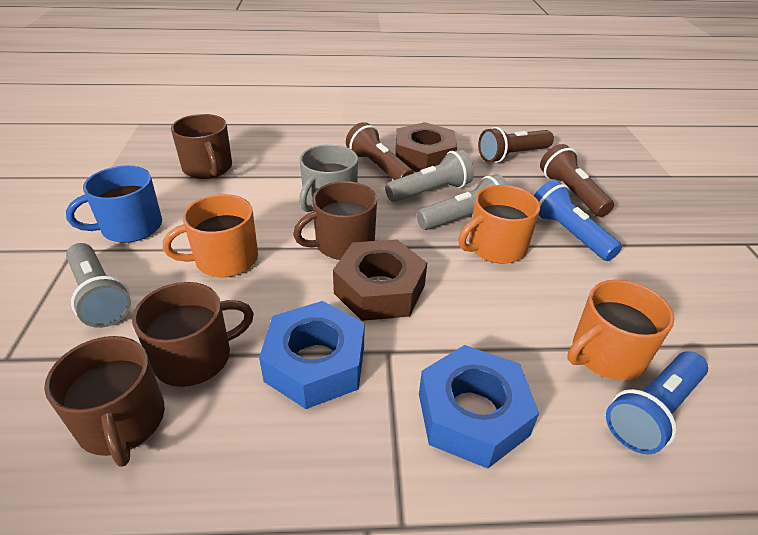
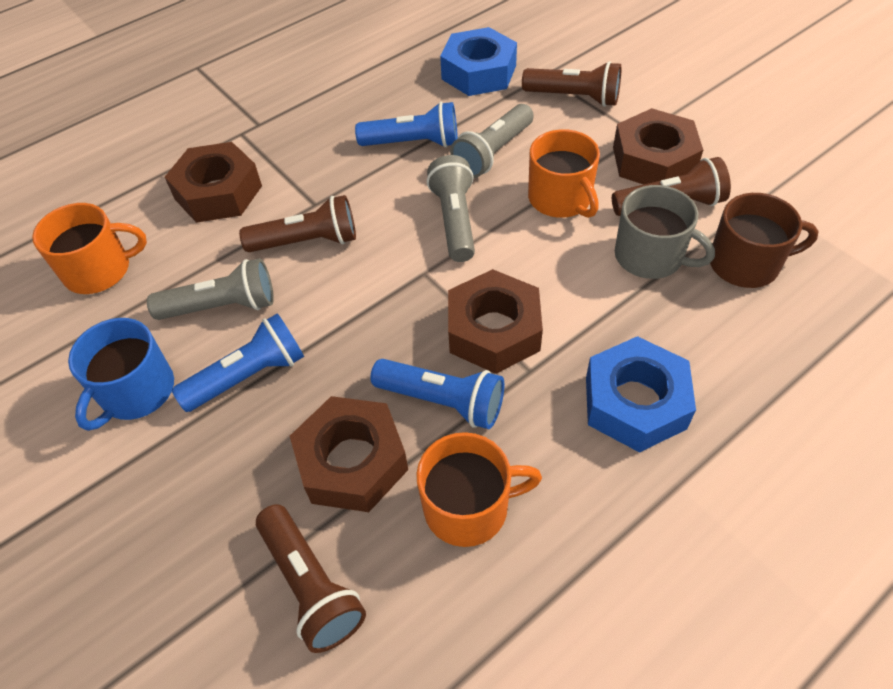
blue flashlight: 2 -> 3
brown flashlight: 3 -> 4
brown mug: 4 -> 1
brown nut: 2 -> 4

